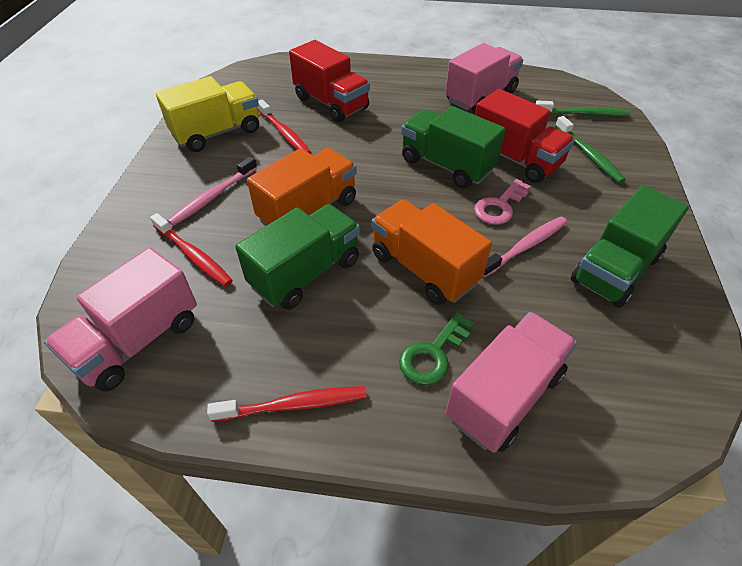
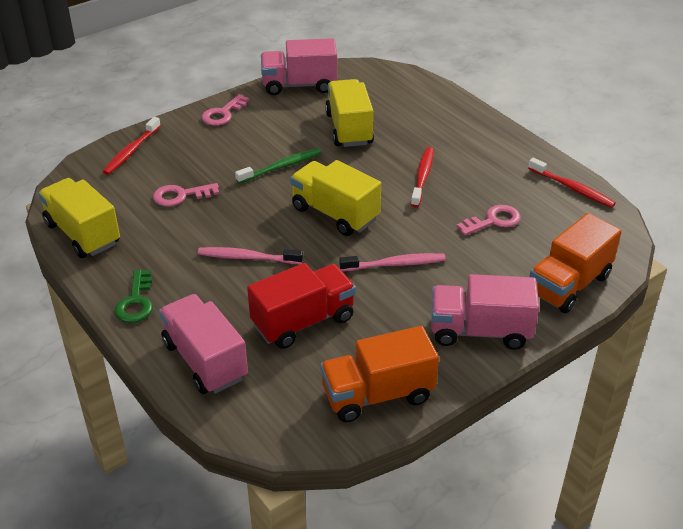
green toothbrush: 2 -> 1
green truck: 3 -> 0
pink key: 1 -> 3
red truck: 2 -> 1
yellow truck: 1 -> 3

